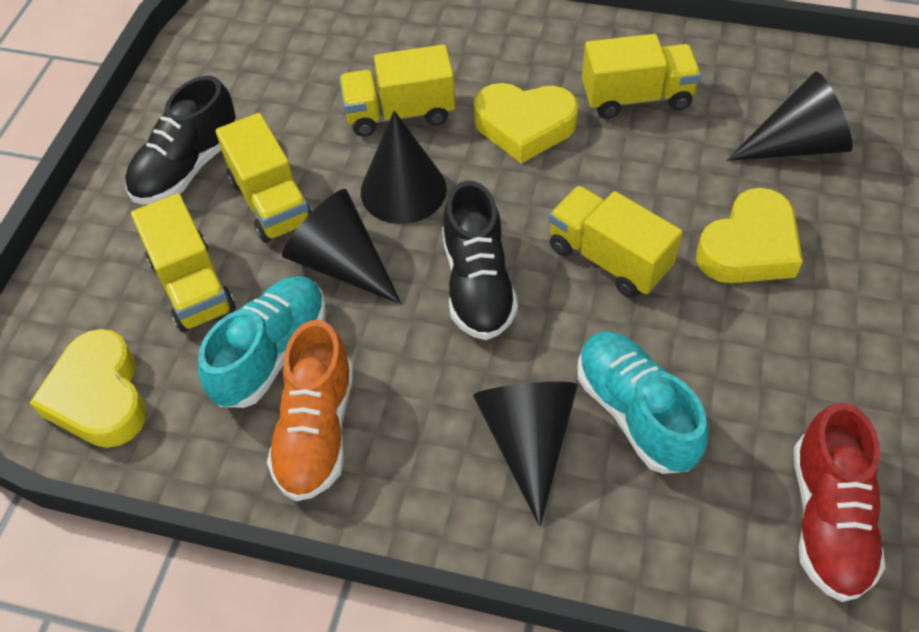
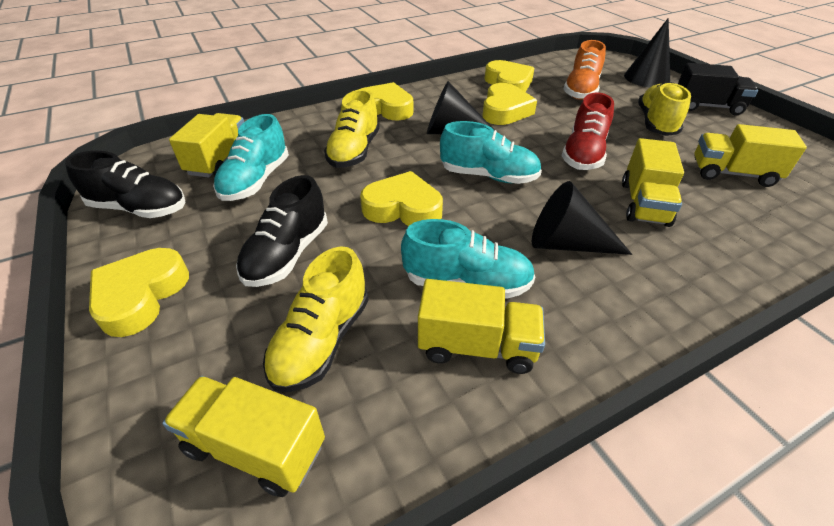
black cone: 4 -> 3
black truck: 0 -> 1
turquoise shoe: 2 -> 3
yellow heart: 3 -> 5
yellow shoe: 0 -> 3

